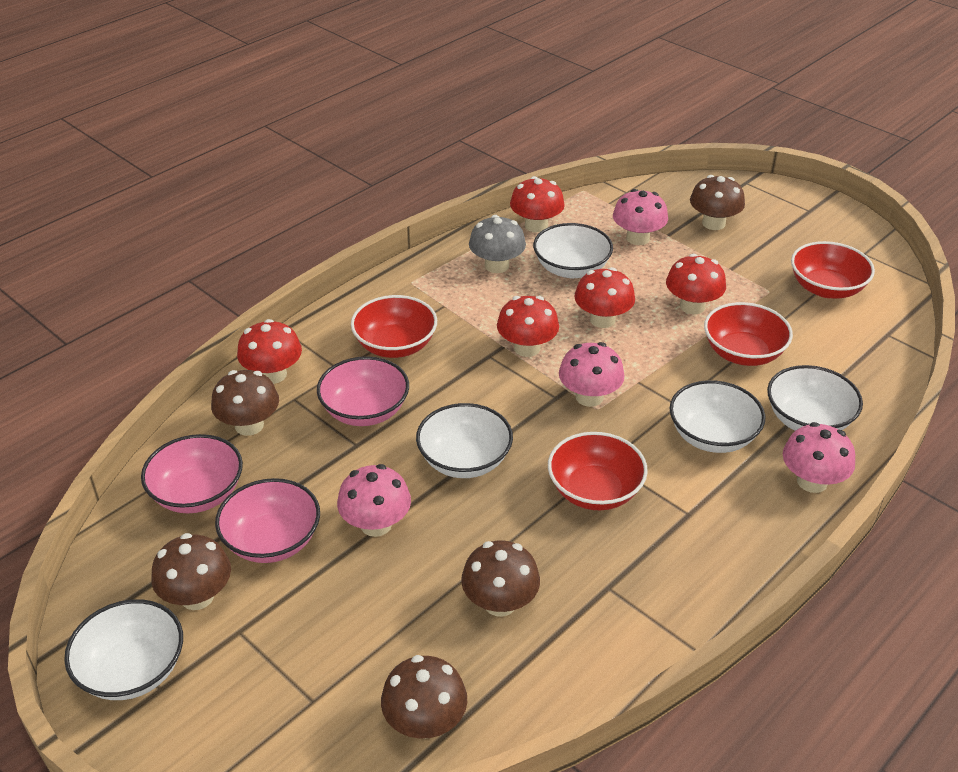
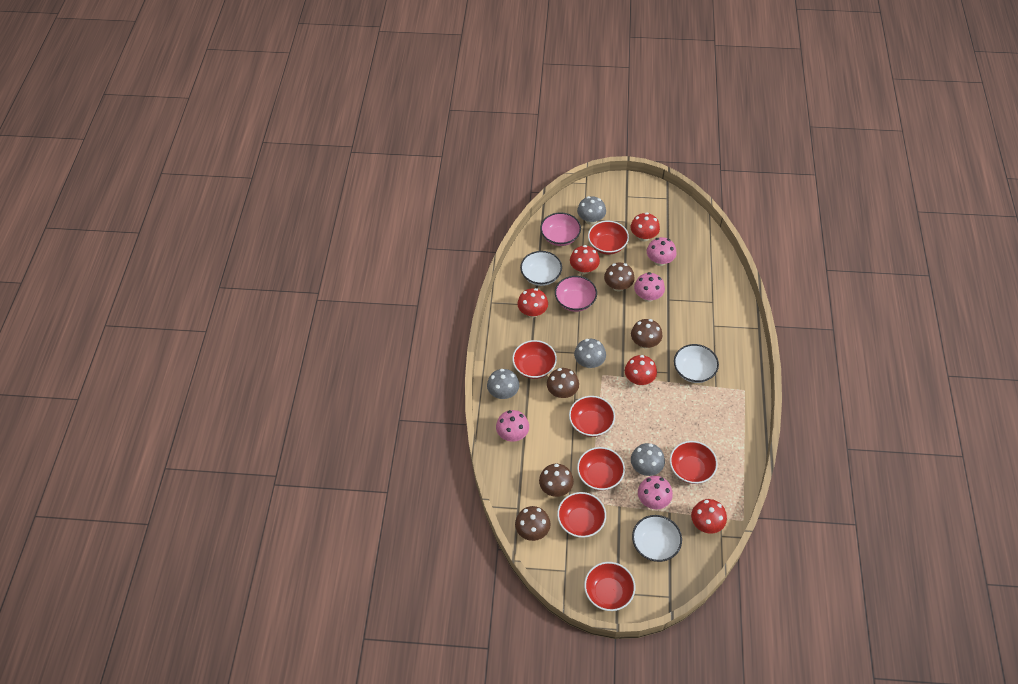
grey mushroom: 1 -> 4
pink bowl: 3 -> 2
red bowl: 4 -> 7
white bowl: 5 -> 3

